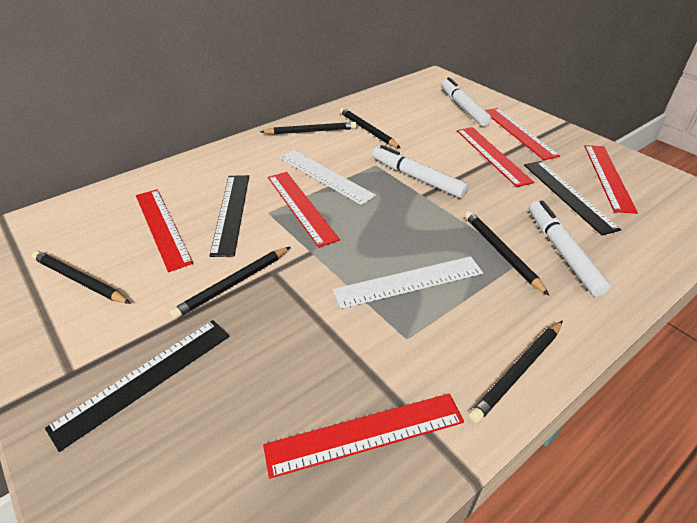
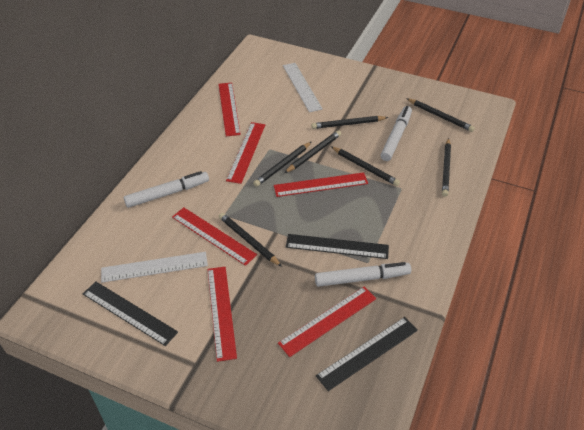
black pencil: 6 -> 7

